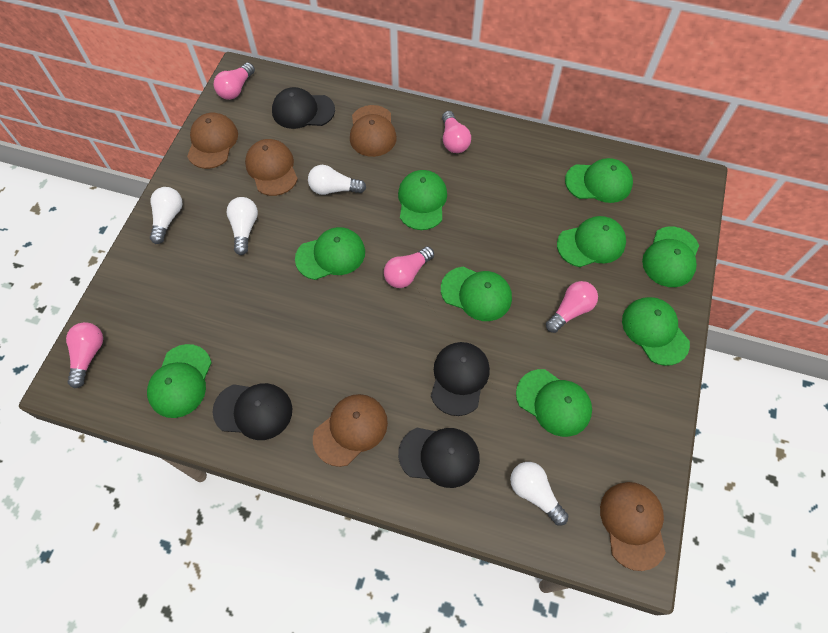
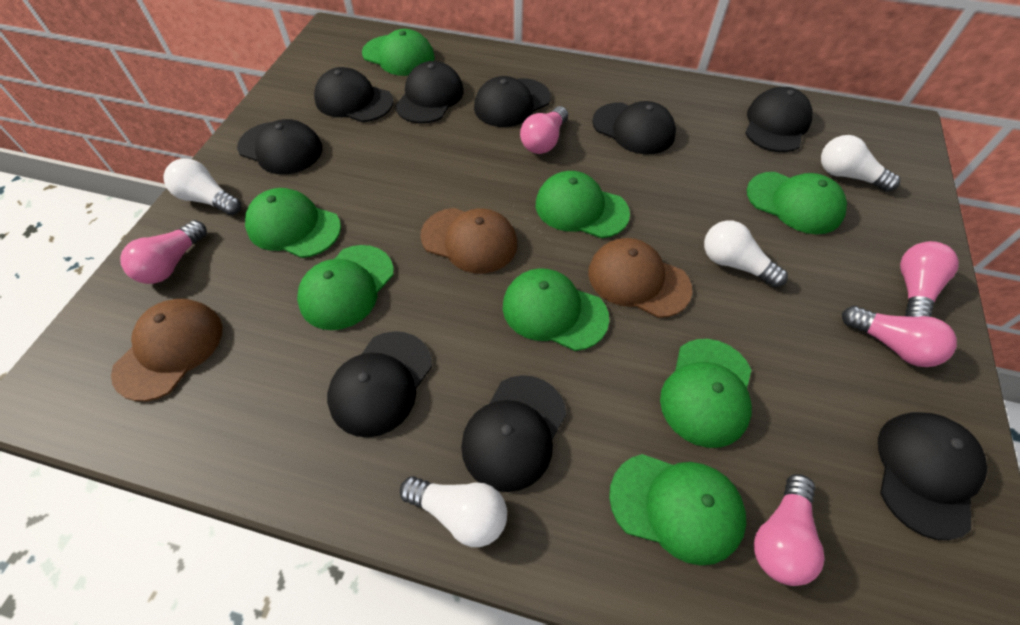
black cap: 4 -> 9
brown cap: 5 -> 3
green cap: 9 -> 8

